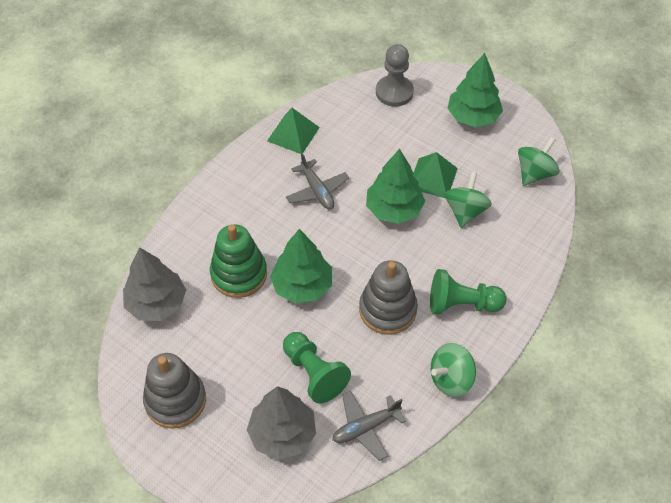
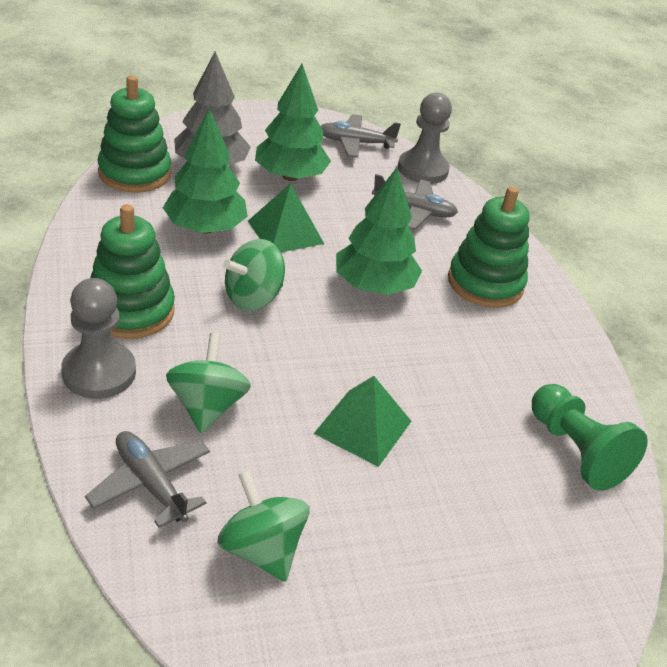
green pawn: 2 -> 1
green stacking toy: 1 -> 3
grey pawn: 1 -> 2
grey plane: 2 -> 3
grey stacking toy: 2 -> 0
grey tree: 2 -> 1

